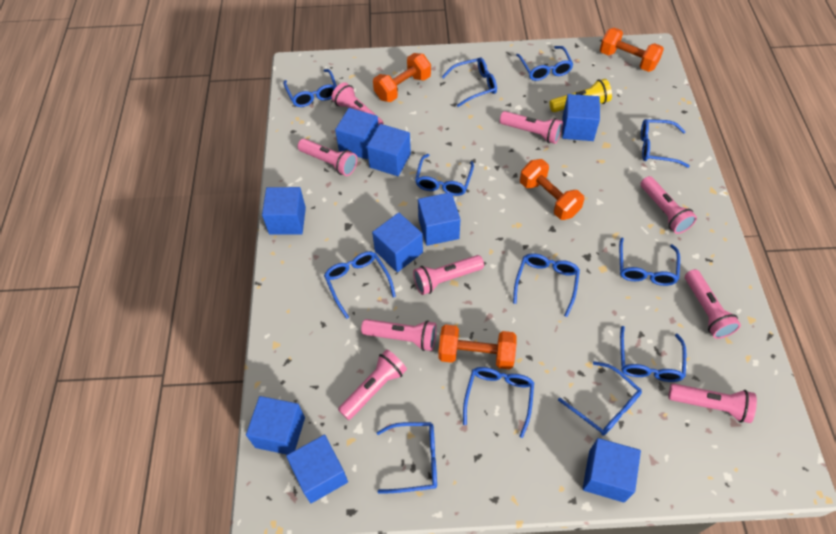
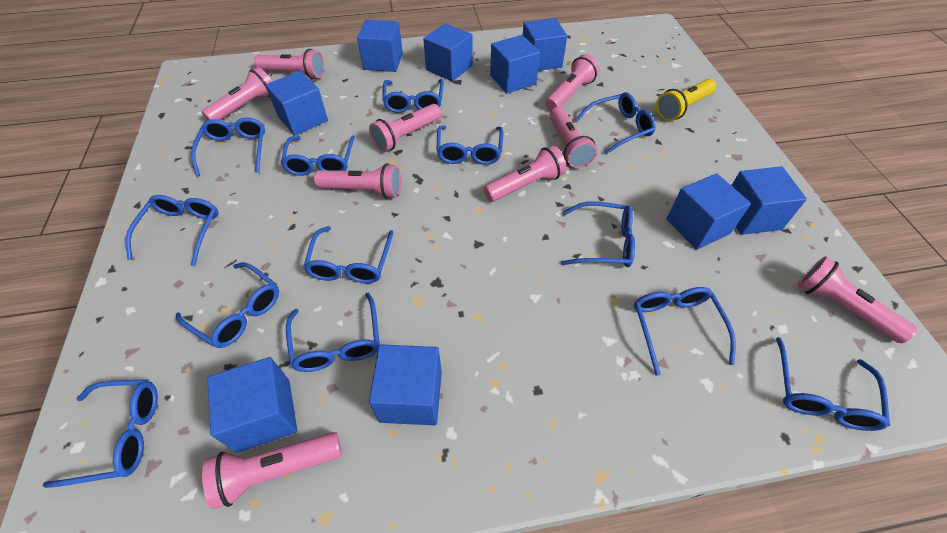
blue glasses: 12 -> 13
orange dumbbell: 4 -> 0

